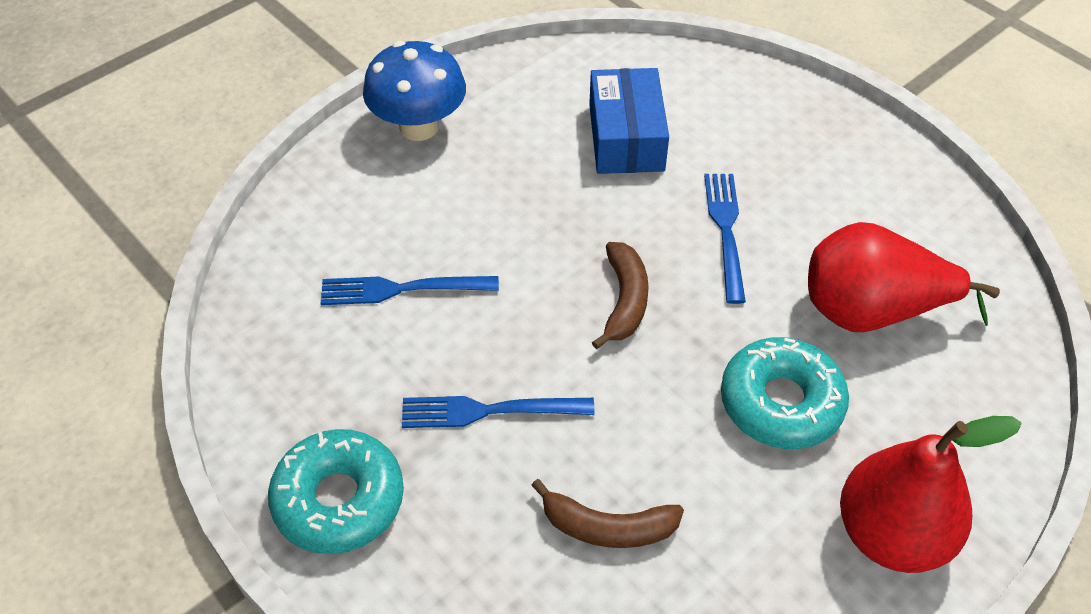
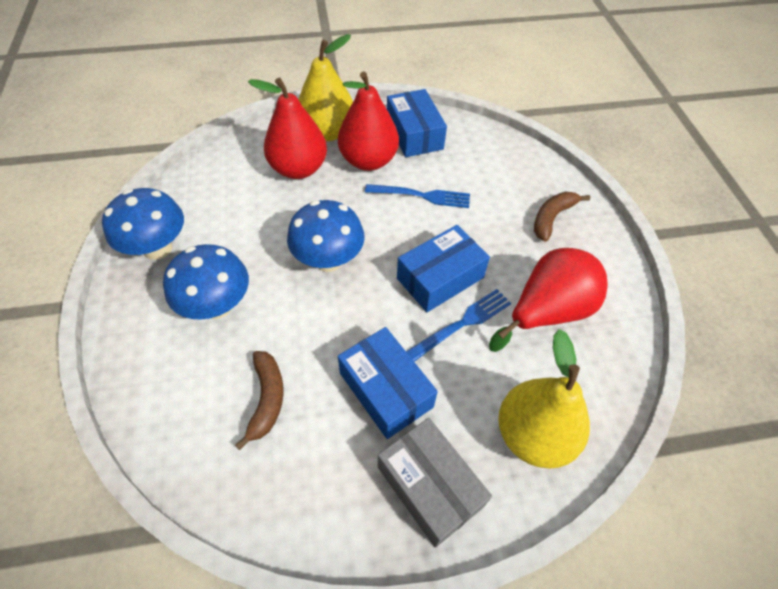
blue box: 1 -> 3
blue fork: 3 -> 2
blue mushroom: 1 -> 3
grey box: 0 -> 1
red pear: 2 -> 3
turquoise donut: 2 -> 0
yellow pear: 0 -> 2

